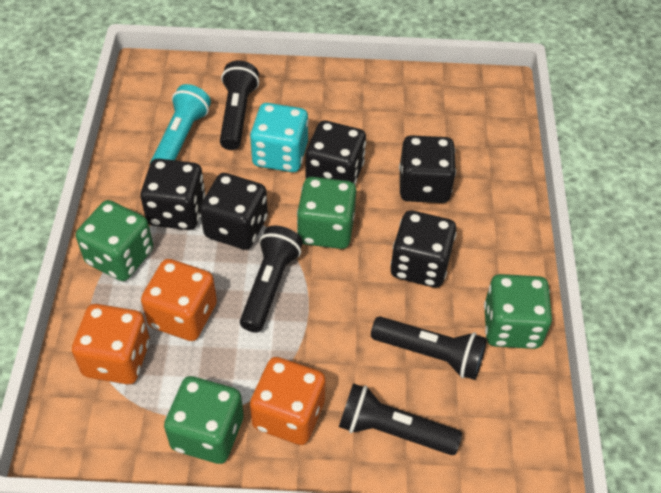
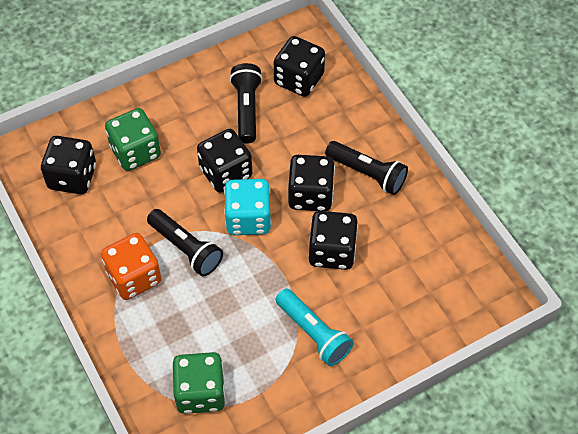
black flashlight: 4 -> 3
green dice: 4 -> 2
orange dice: 3 -> 1

